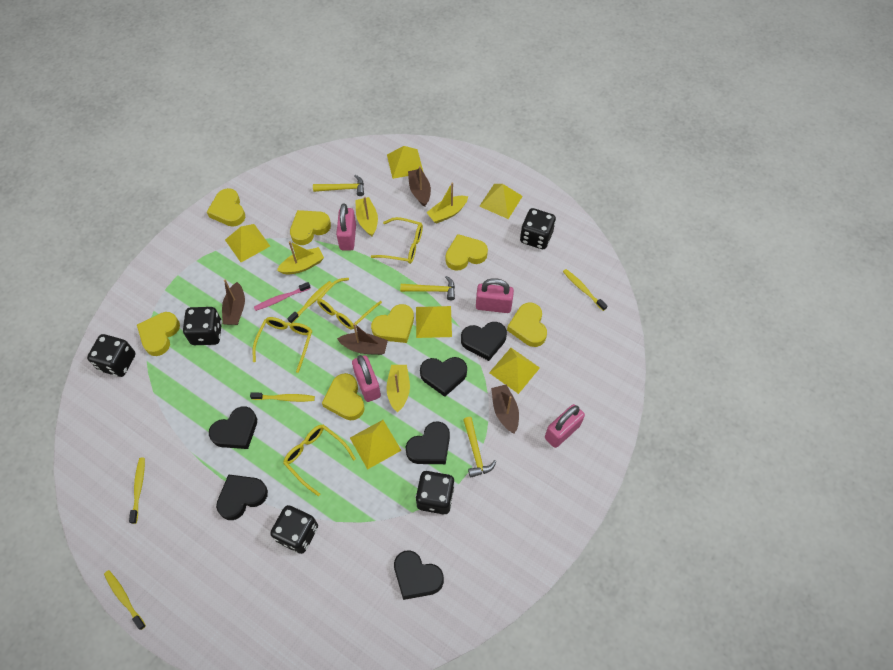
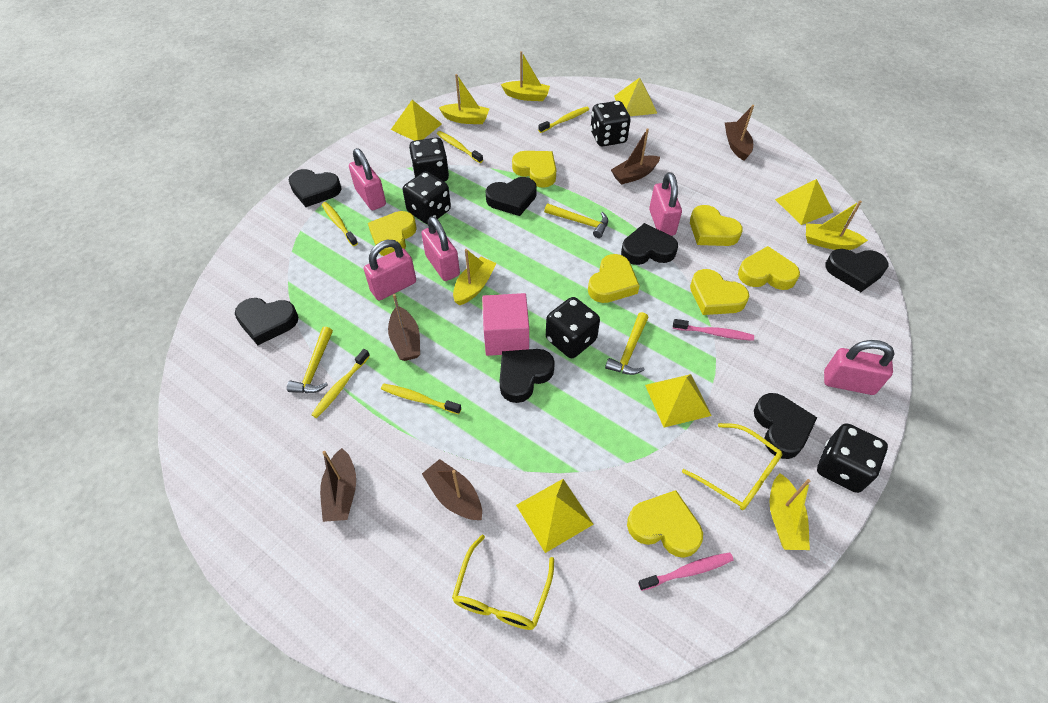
black heart: 6 -> 7
brown boat: 4 -> 5
pink cube: 0 -> 1
pink padlock: 4 -> 5
pink toothbrush: 1 -> 2
yellow boat: 4 -> 5
yellow glasses: 4 -> 2
yellow pyramid: 6 -> 5

